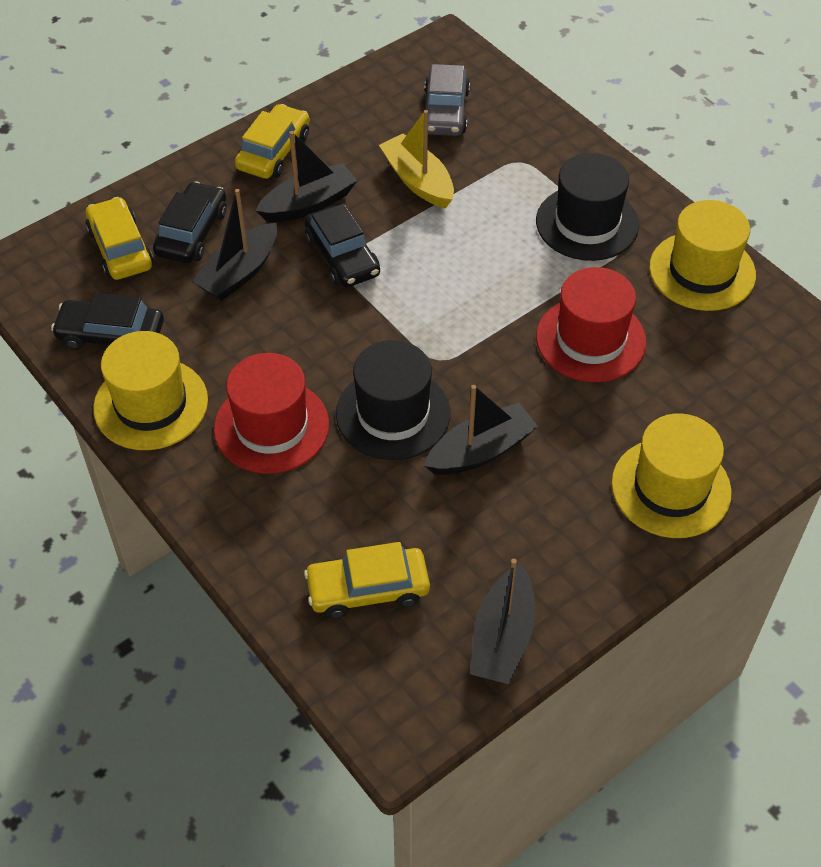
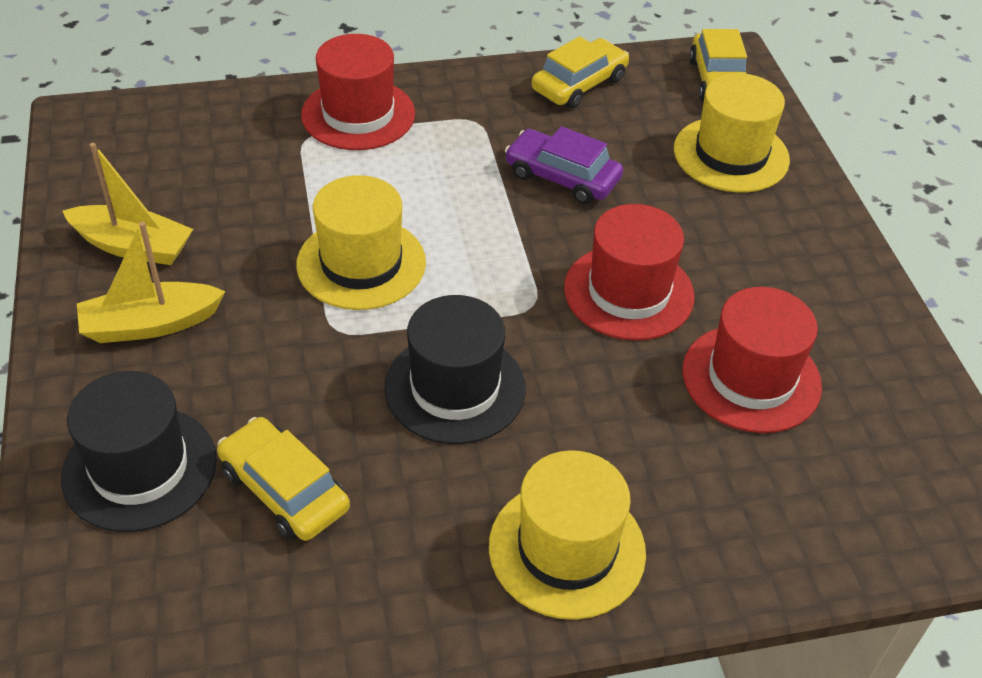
black boat: 4 -> 0
black car: 3 -> 0
grey car: 1 -> 0
purple car: 0 -> 1
red hat: 2 -> 3
yellow boat: 1 -> 2

